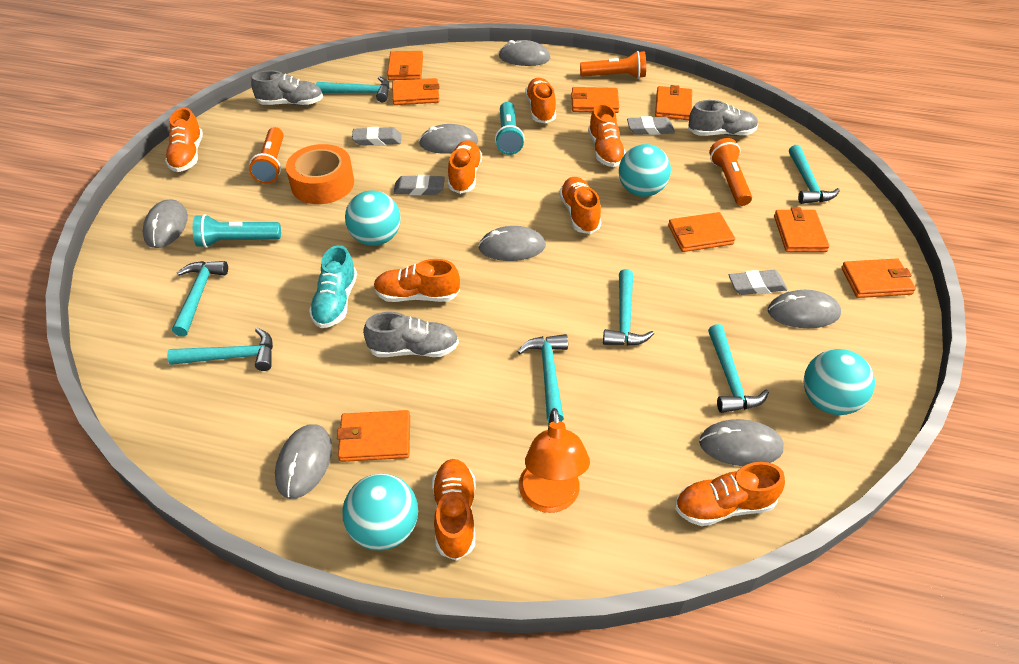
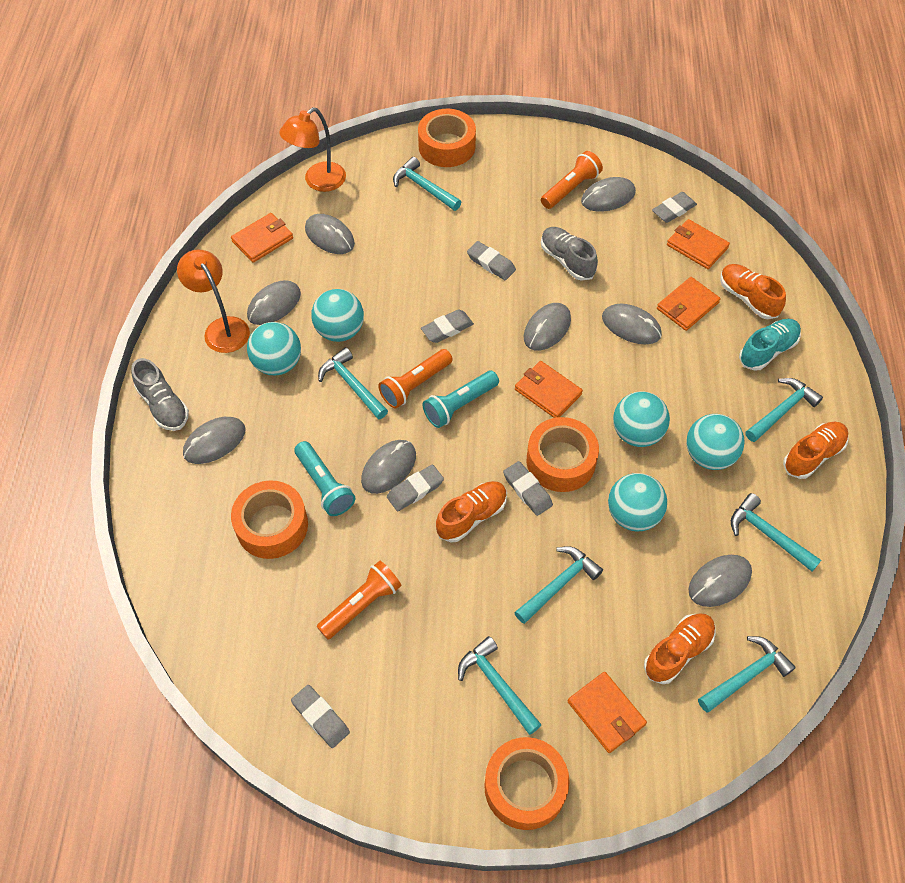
grey eraser: 4 -> 6
grey mouse: 7 -> 8
grey shoe: 3 -> 2
orange lamp: 1 -> 2
orange shoe: 8 -> 4
orange tape: 1 -> 4
orange wallet: 8 -> 5
turquoise ball: 4 -> 5

